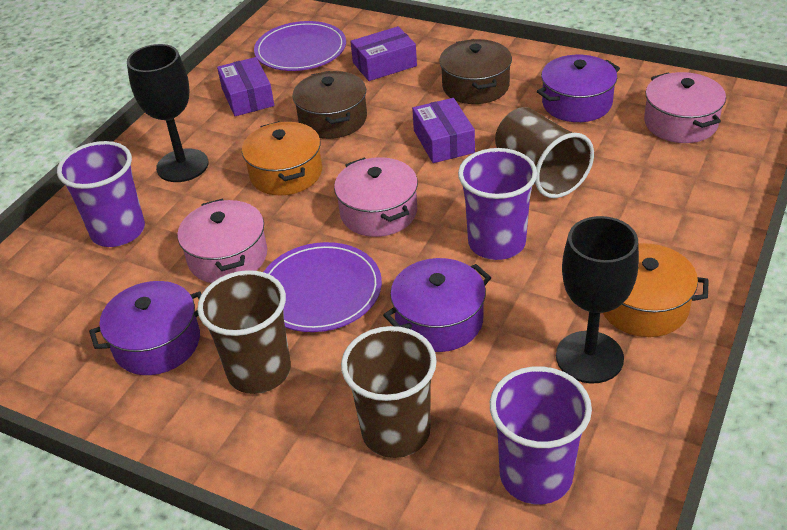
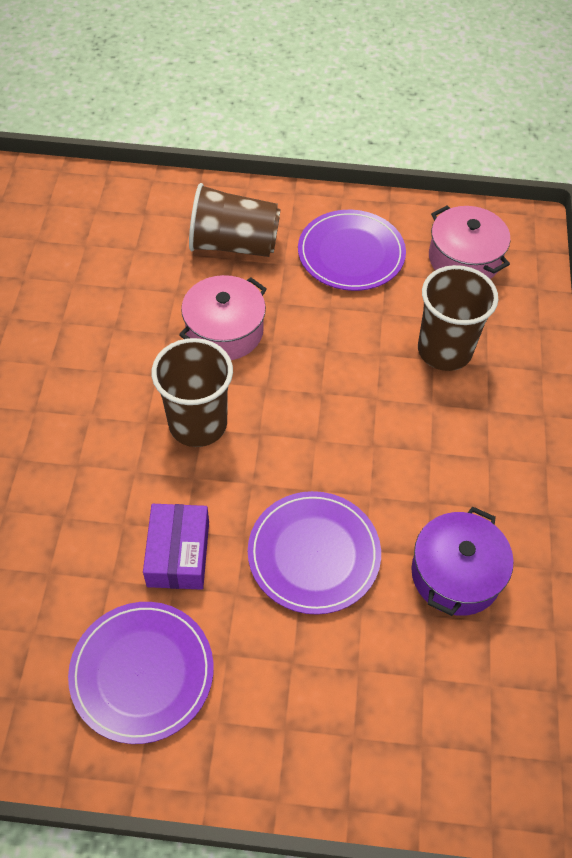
black goblet: 2 -> 0
brown pot: 2 -> 0
orange pot: 2 -> 0
pink pot: 3 -> 2
purple box: 3 -> 1
purple cup: 3 -> 0
purple plate: 2 -> 3
purple pot: 3 -> 1

